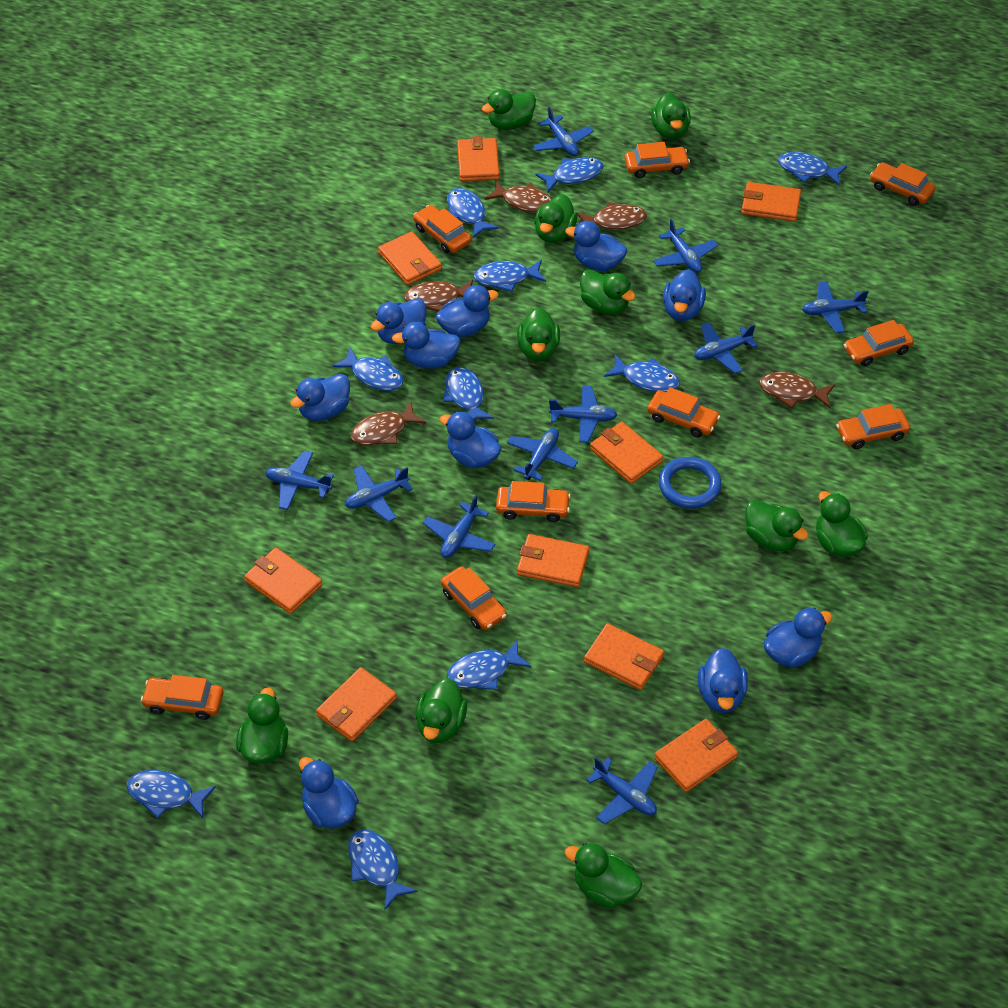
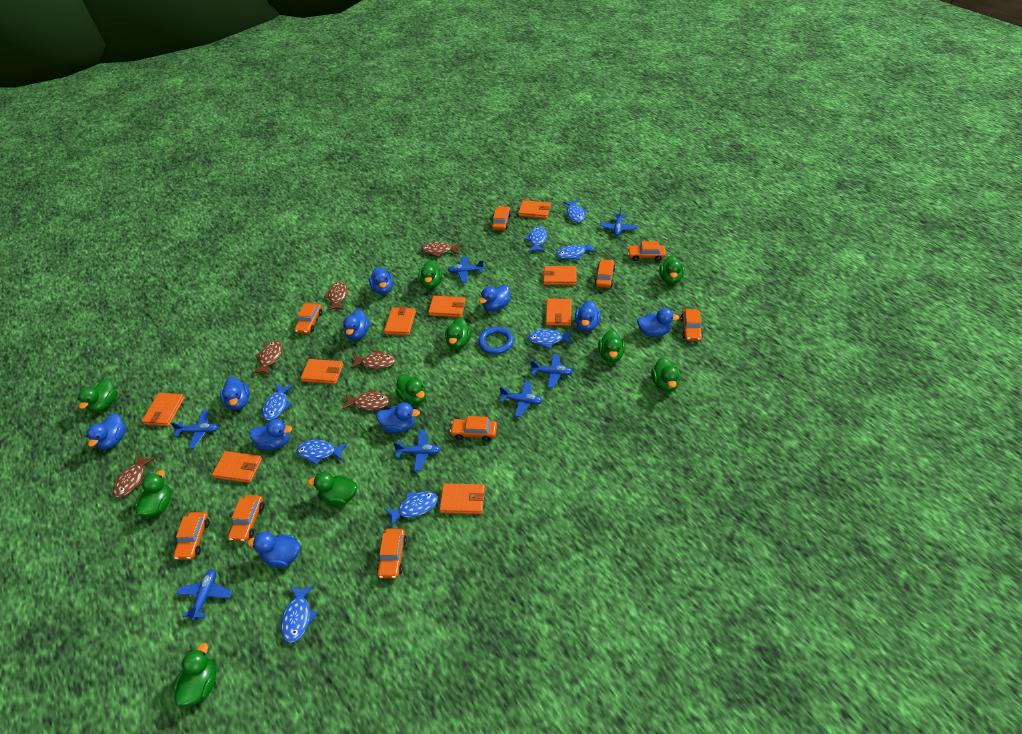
blue fish: 10 -> 8
blue plane: 10 -> 7
brown fish: 5 -> 6

